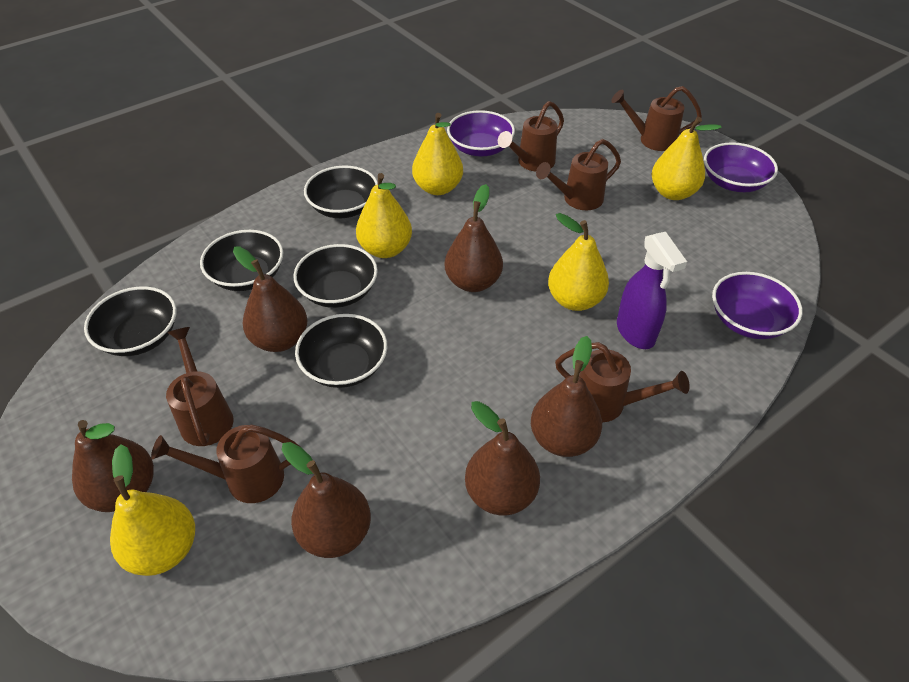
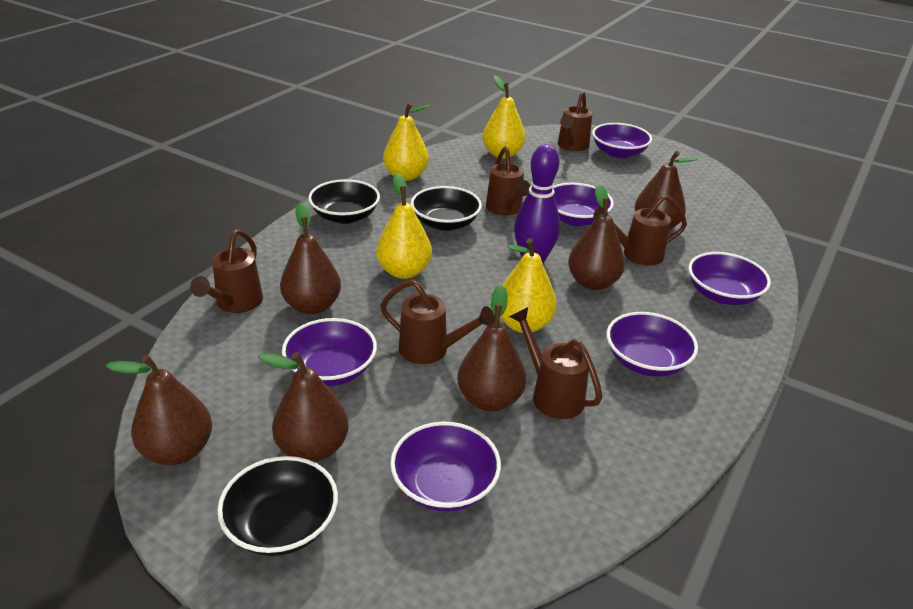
black bowl: 5 -> 3
purple bowl: 3 -> 6
purple bowling pin: 0 -> 1
purple spray bottle: 1 -> 0
yellow pear: 5 -> 4

